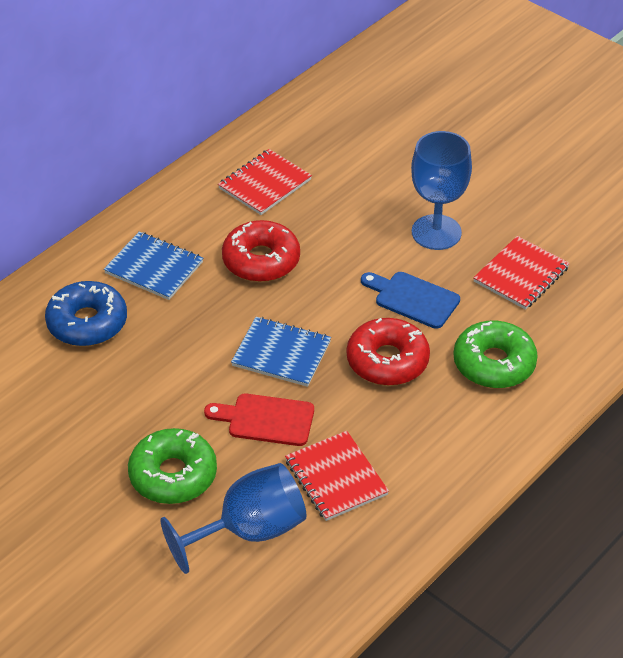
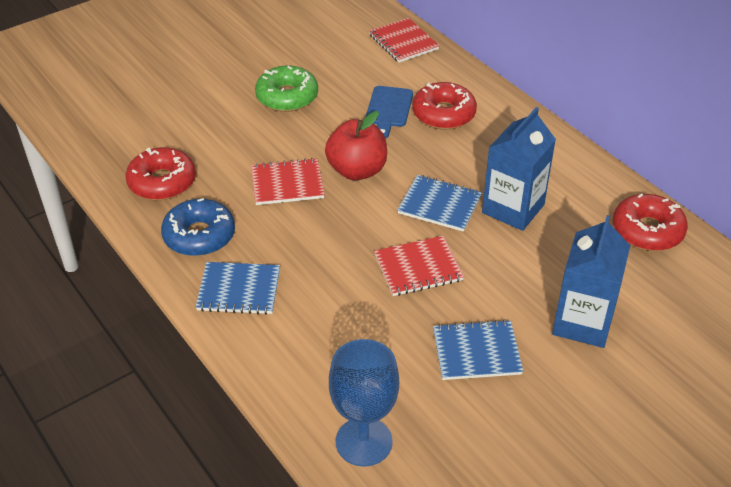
blue carton: 0 -> 2
blue goblet: 2 -> 1
blue notebook: 2 -> 3
green donut: 2 -> 1
red apple: 0 -> 1
red cutting board: 1 -> 0
red donut: 2 -> 3

